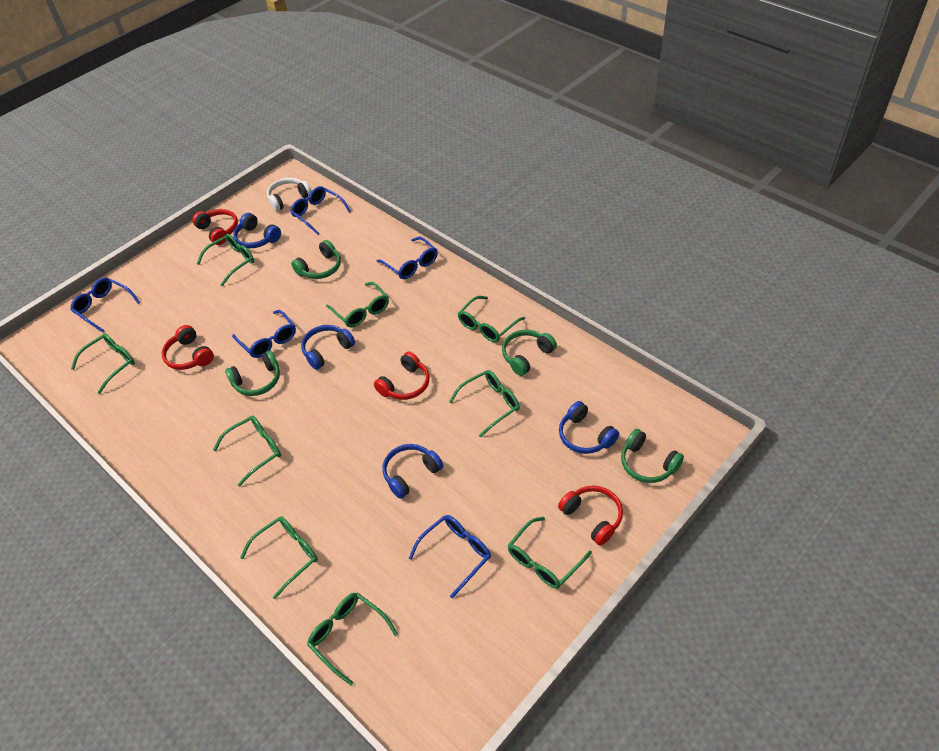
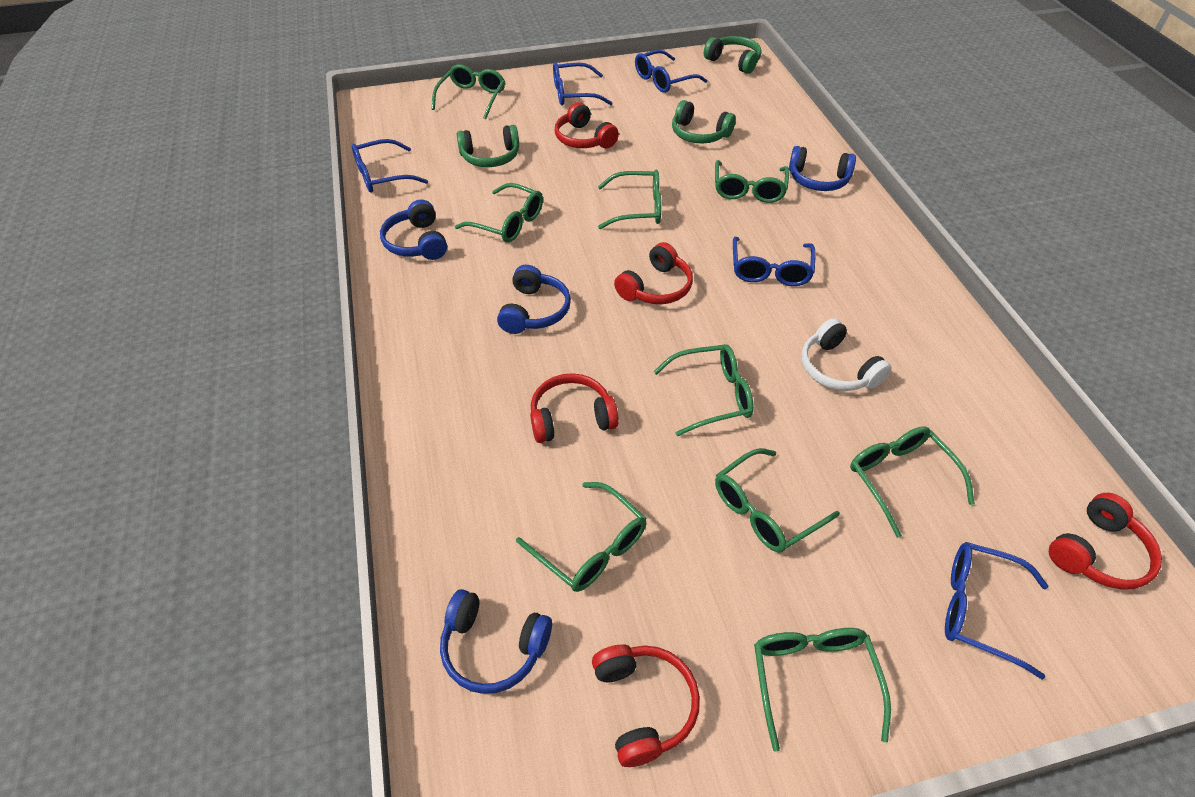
green headphones: 4 -> 3
red headphones: 4 -> 5

